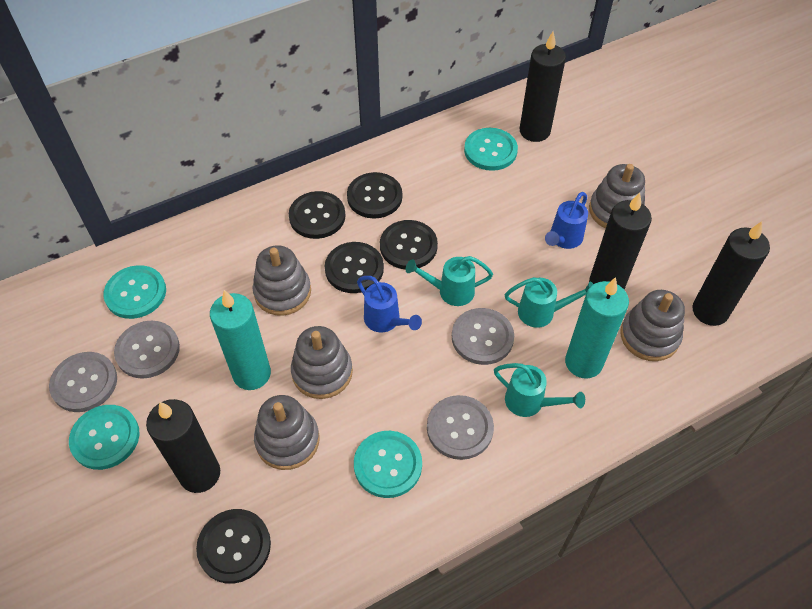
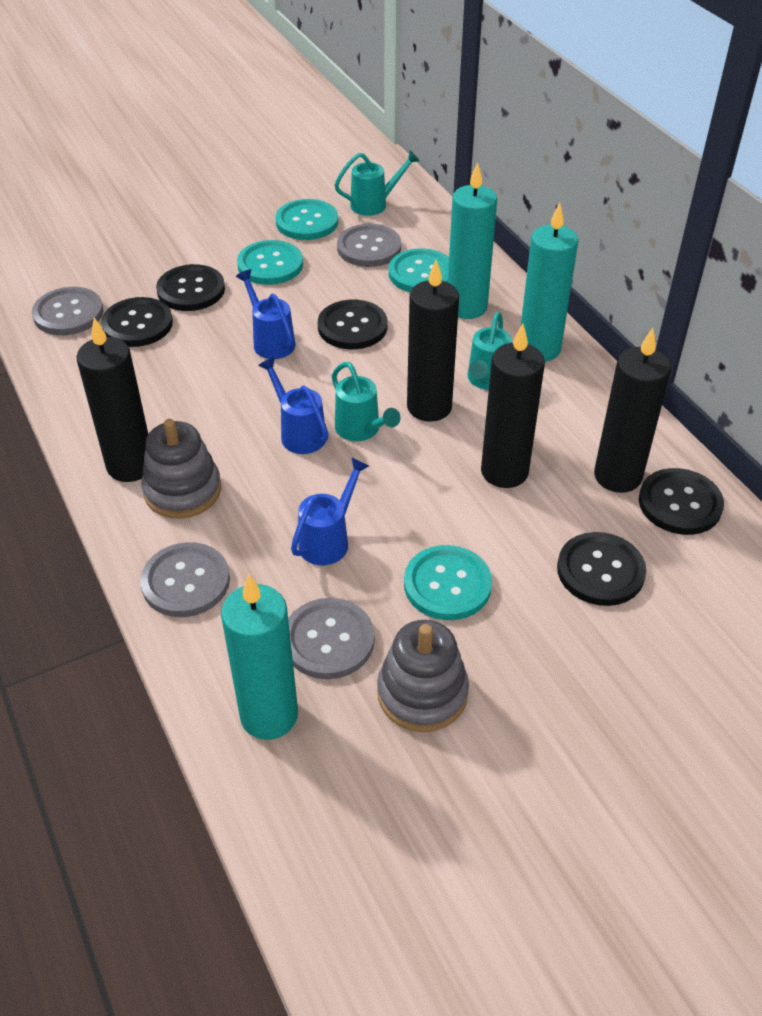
blue watering can: 2 -> 3
grey stacking toy: 5 -> 2
turquoise candle: 2 -> 3

